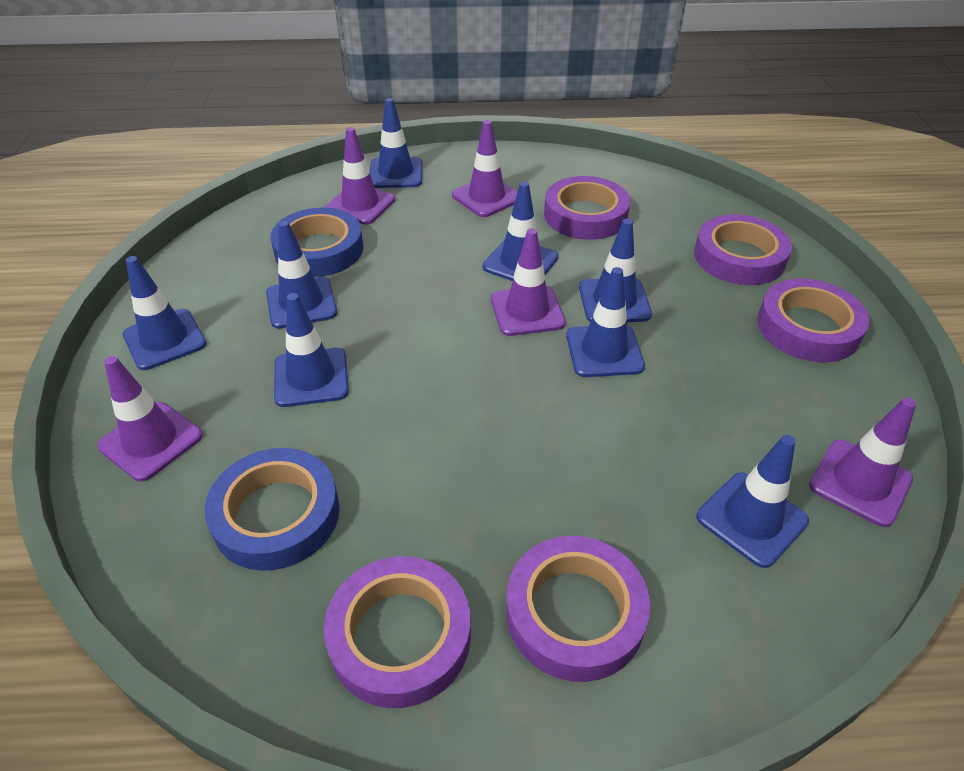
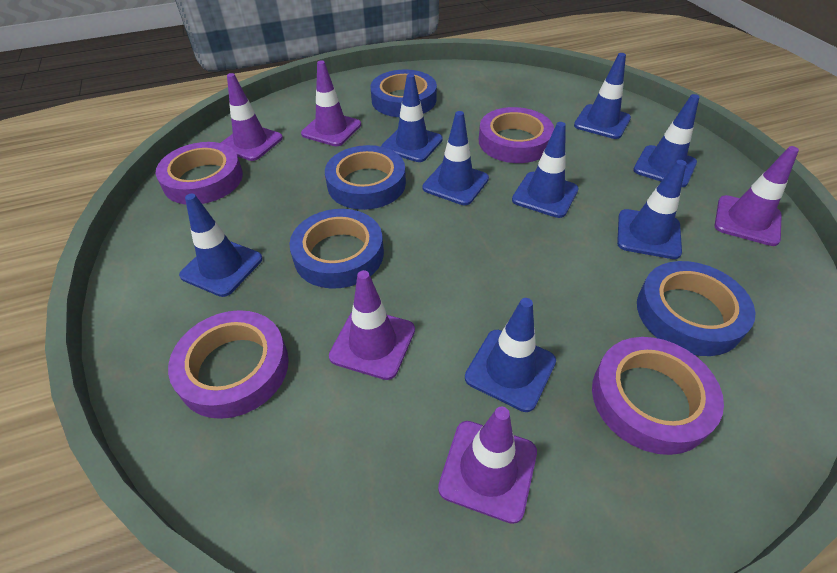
blue tape: 2 -> 4
purple tape: 5 -> 4

